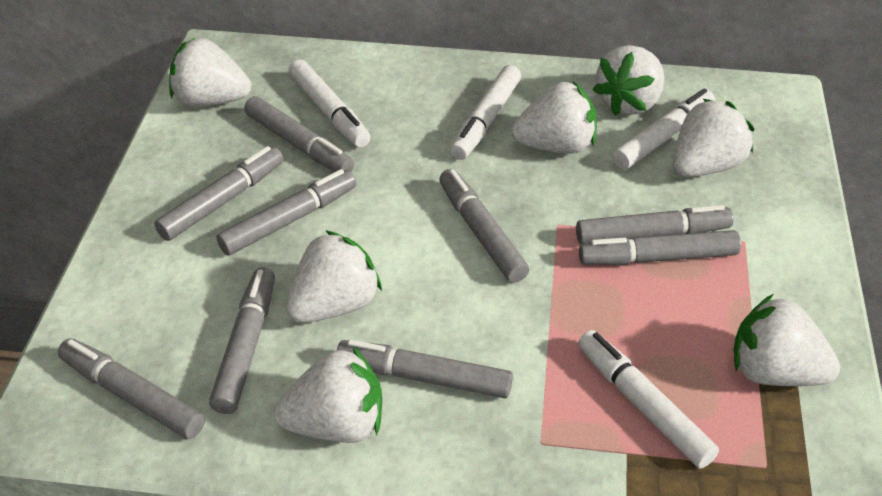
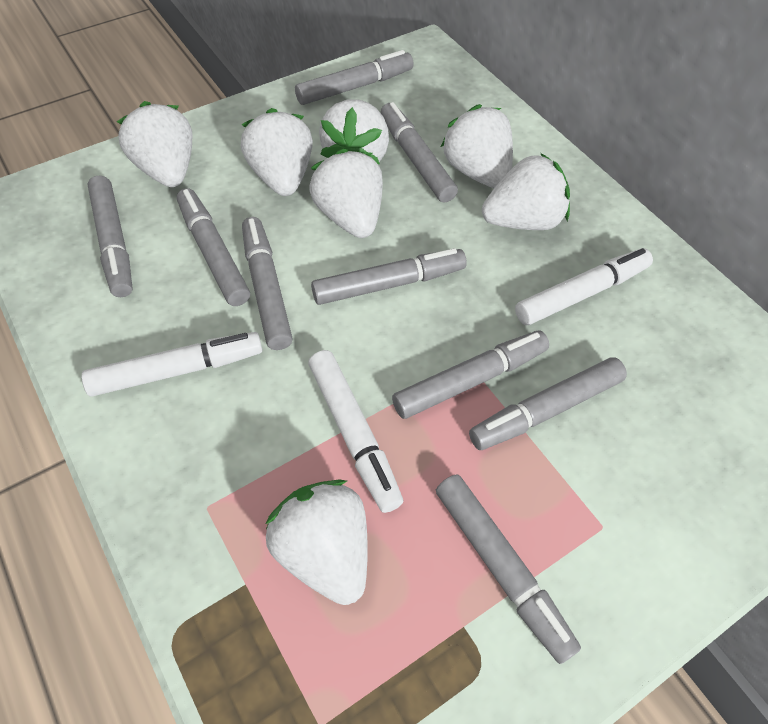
white marker: 4 -> 3

